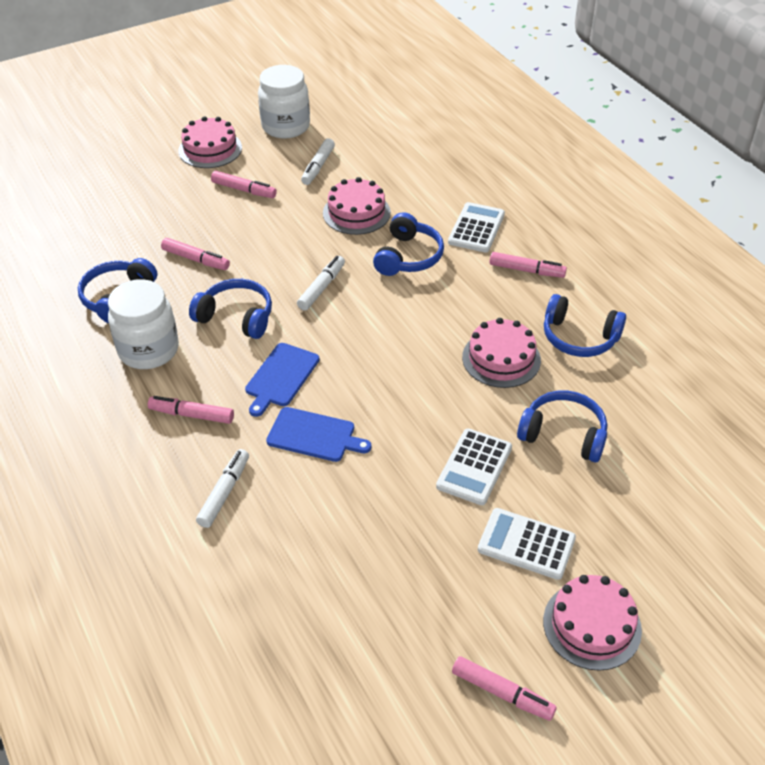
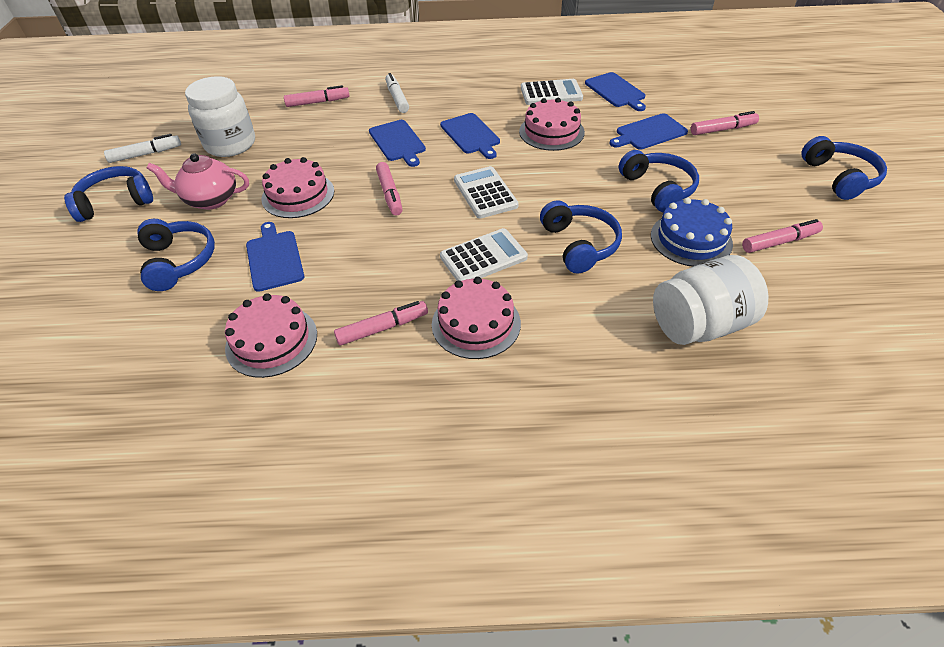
blue cake: 0 -> 1
blue cutting board: 2 -> 5
pink teapot: 0 -> 1
white marker: 3 -> 2

